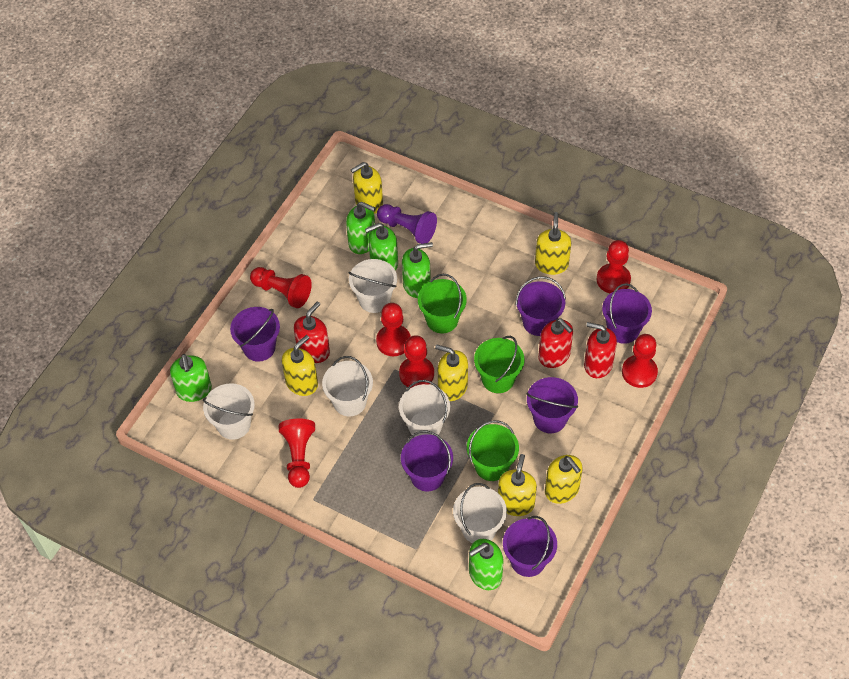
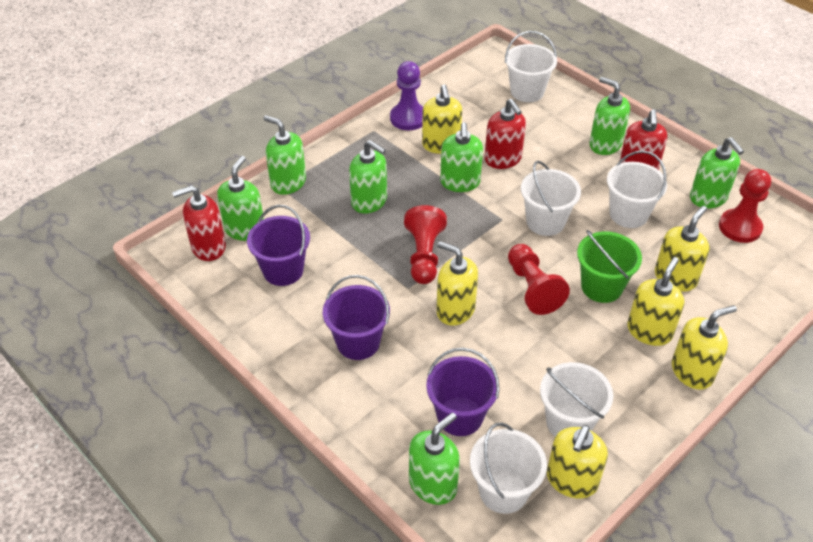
green bucket: 3 -> 1
green soap dispenser: 5 -> 7
purple bucket: 6 -> 3
red pawn: 6 -> 3

